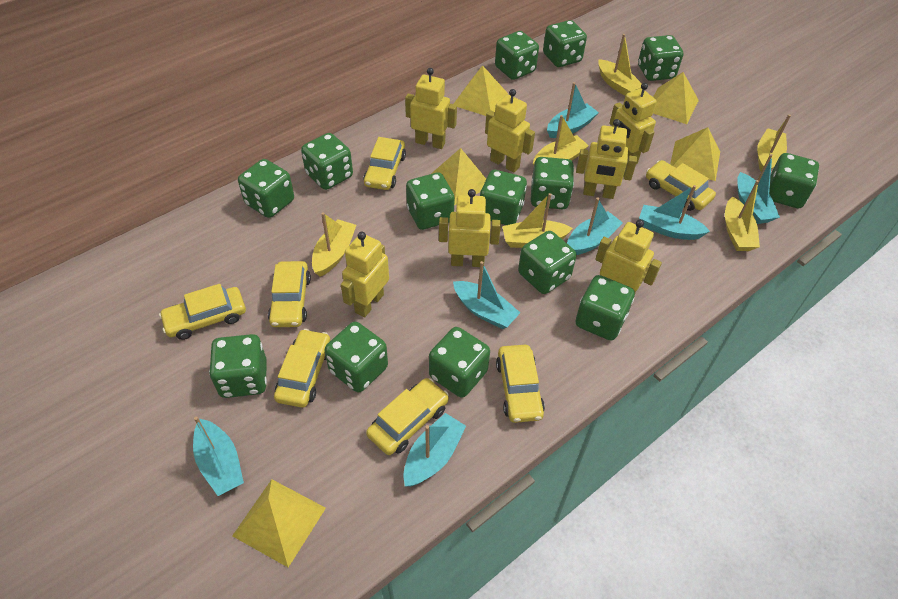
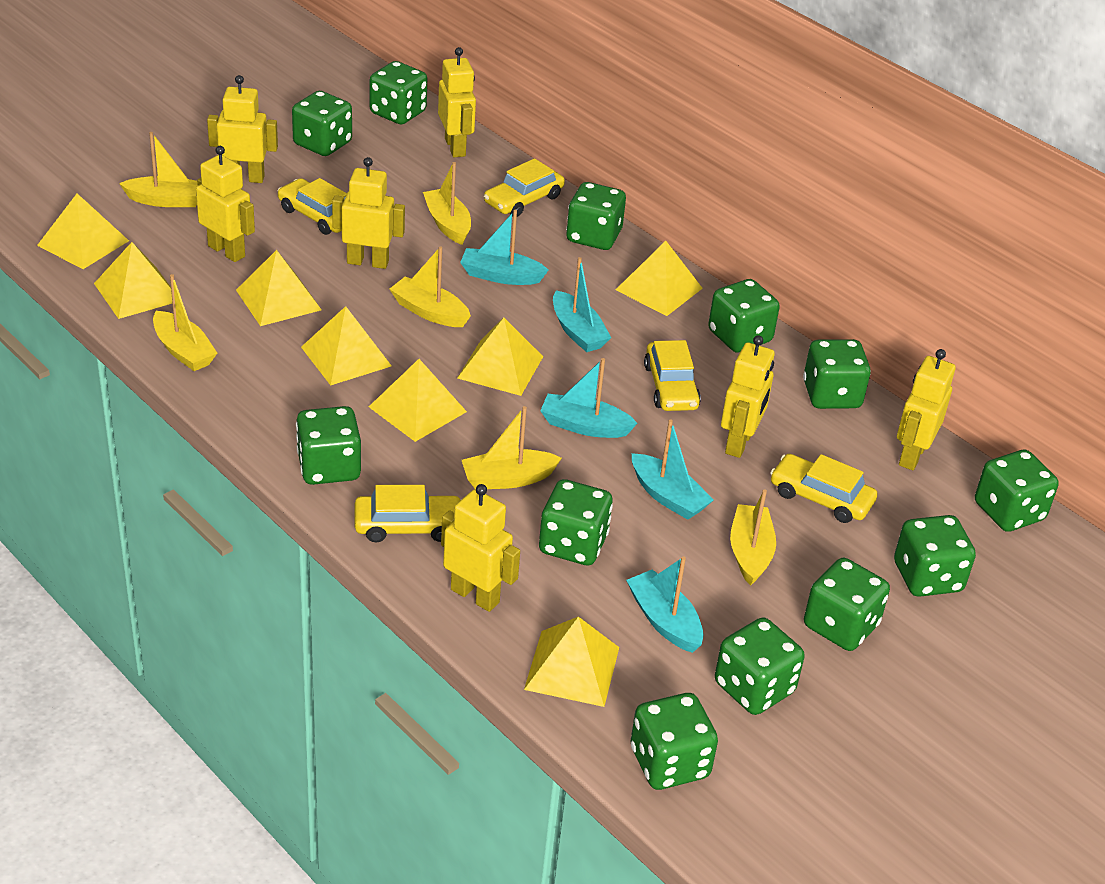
green dice: 14 -> 12
turquoise boat: 7 -> 5
yellow car: 7 -> 5
yellow pyramid: 5 -> 8

